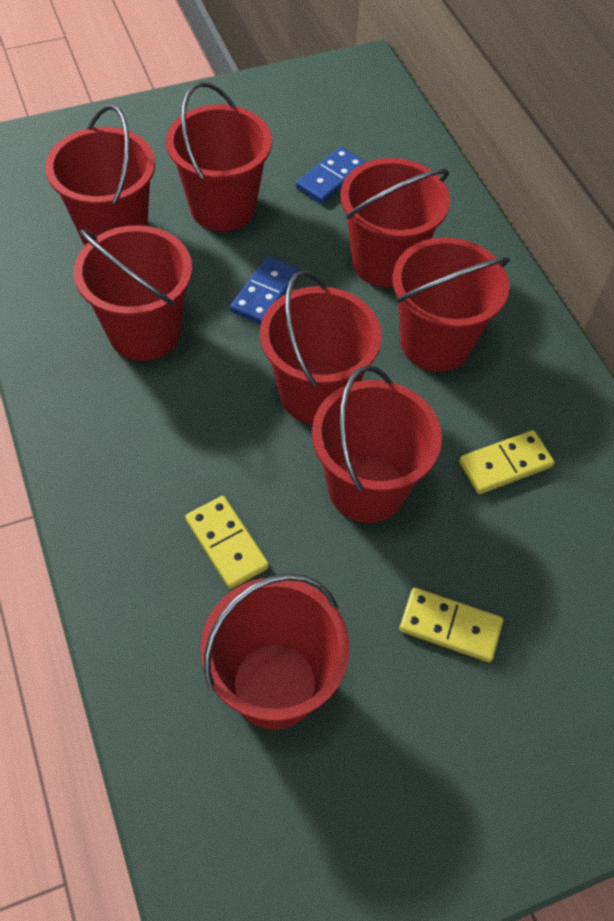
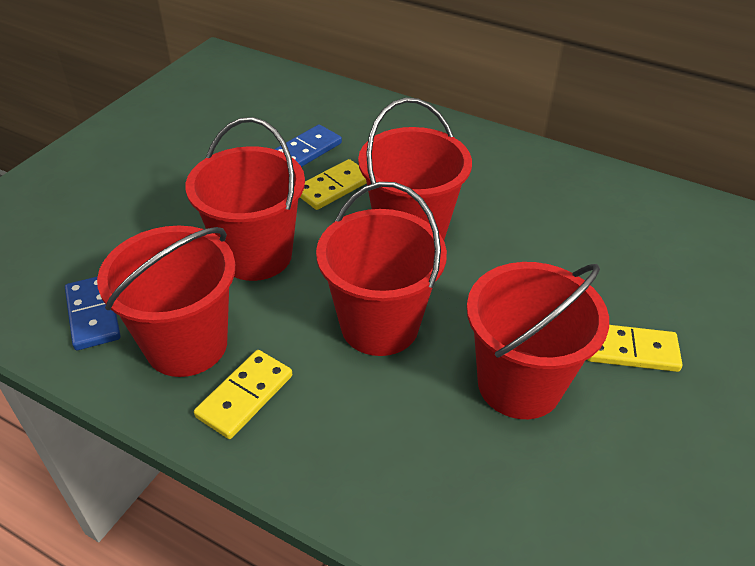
red bucket: 8 -> 5

